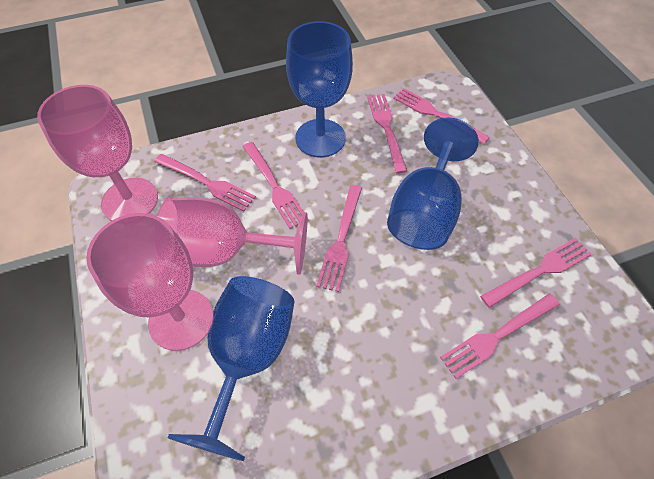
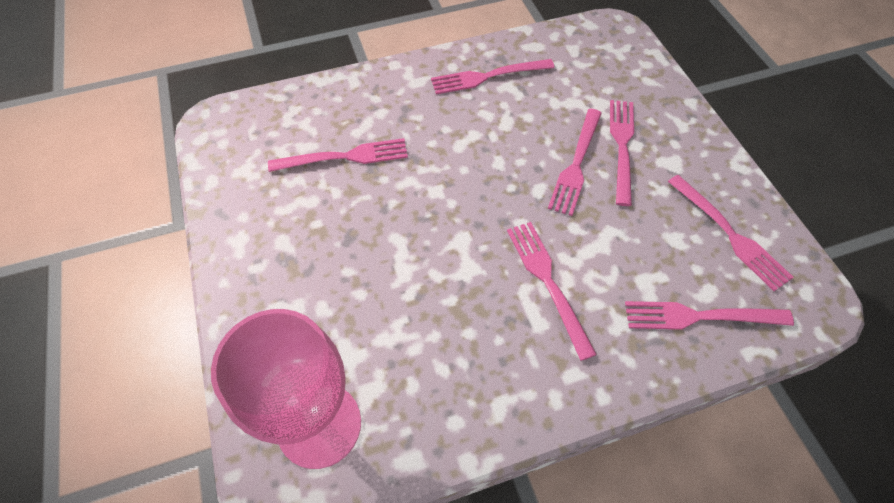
blue goblet: 3 -> 0
pink goblet: 3 -> 1

